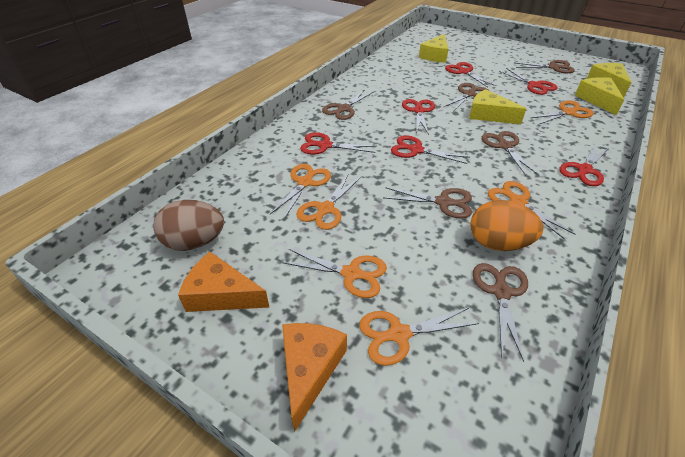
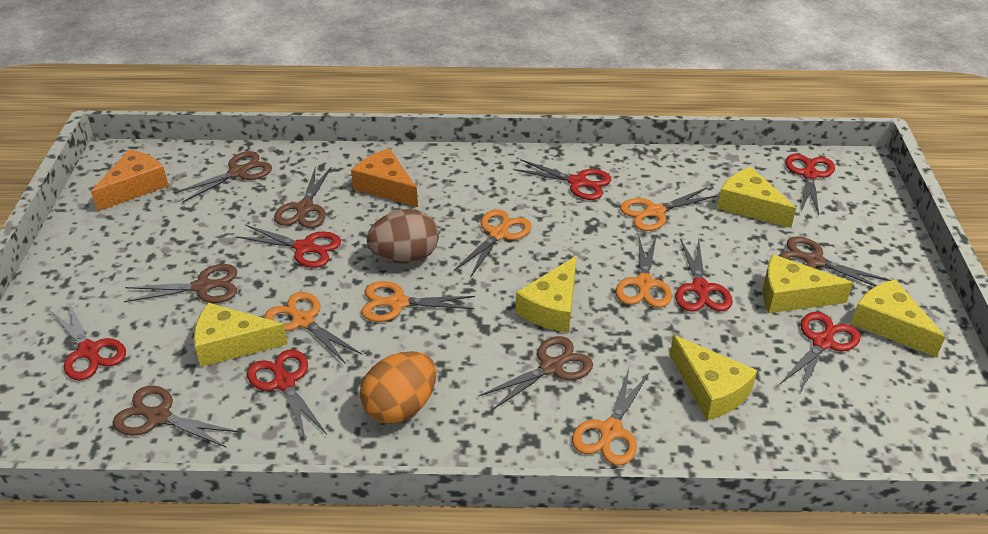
red scissors: 6 -> 7
yellow cheese: 4 -> 6

